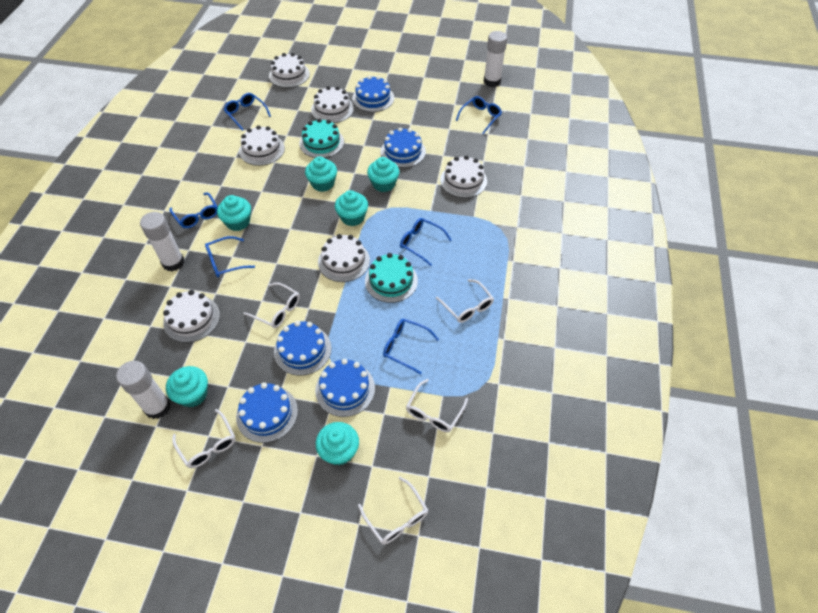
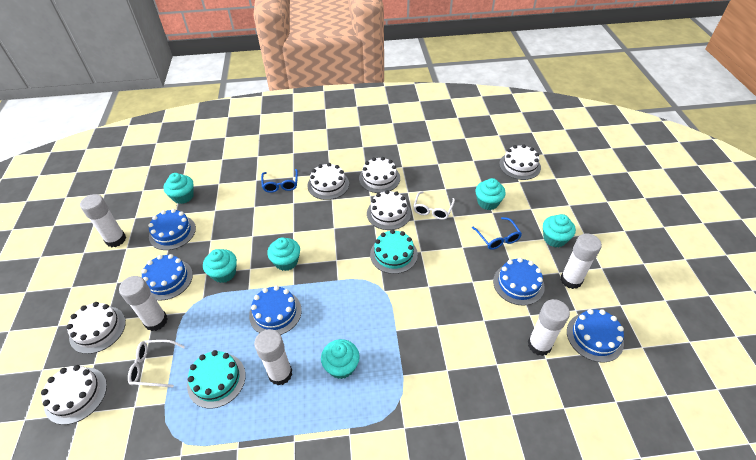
blue glasses: 6 -> 2
white glasses: 5 -> 2
white glue stick: 3 -> 5

